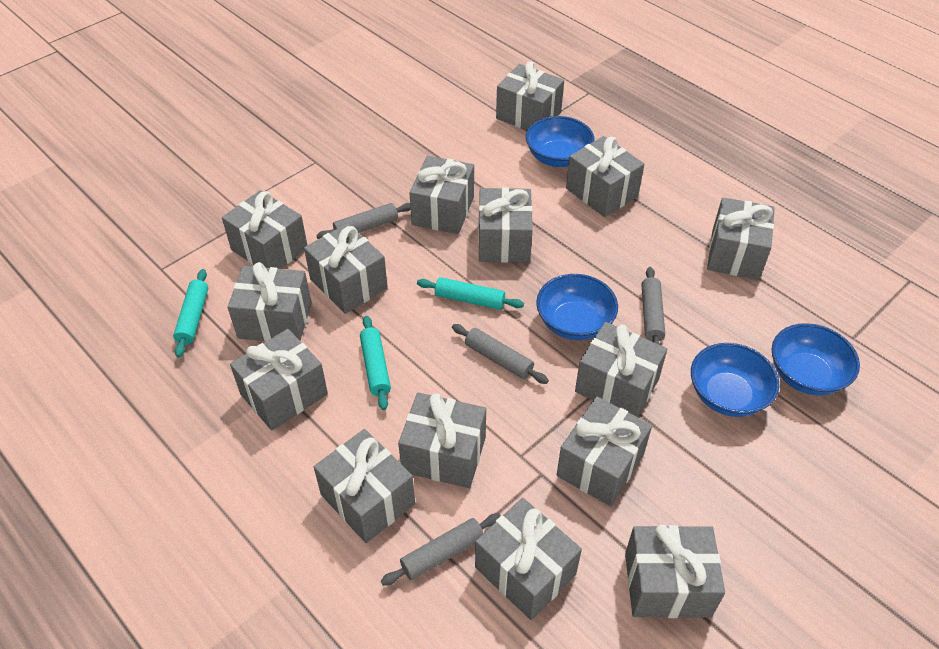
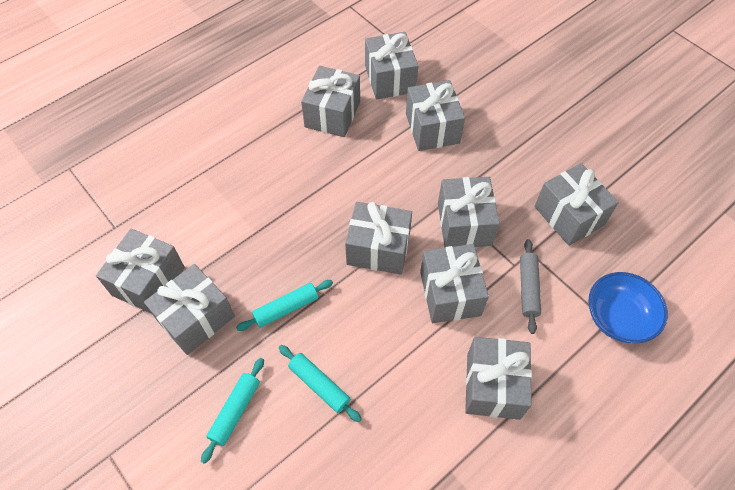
blue bowl: 4 -> 1
grey gift: 15 -> 10
grey rolling pin: 4 -> 1

